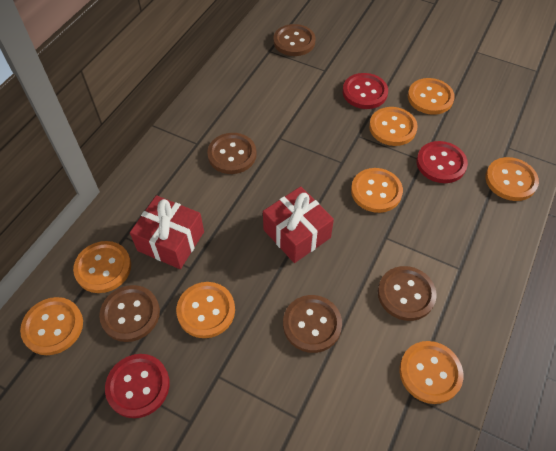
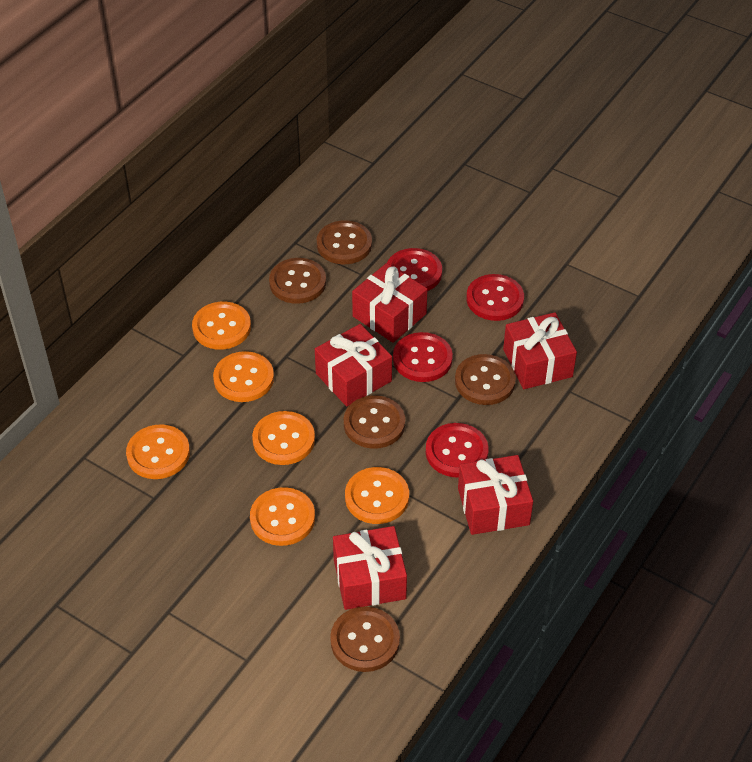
orange button: 8 -> 6
red button: 3 -> 4
red gift: 2 -> 5

